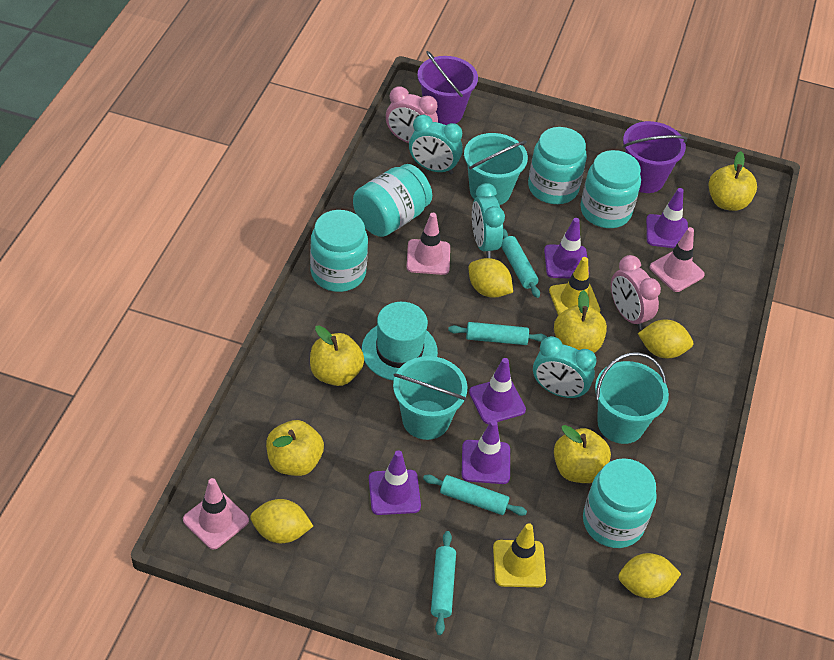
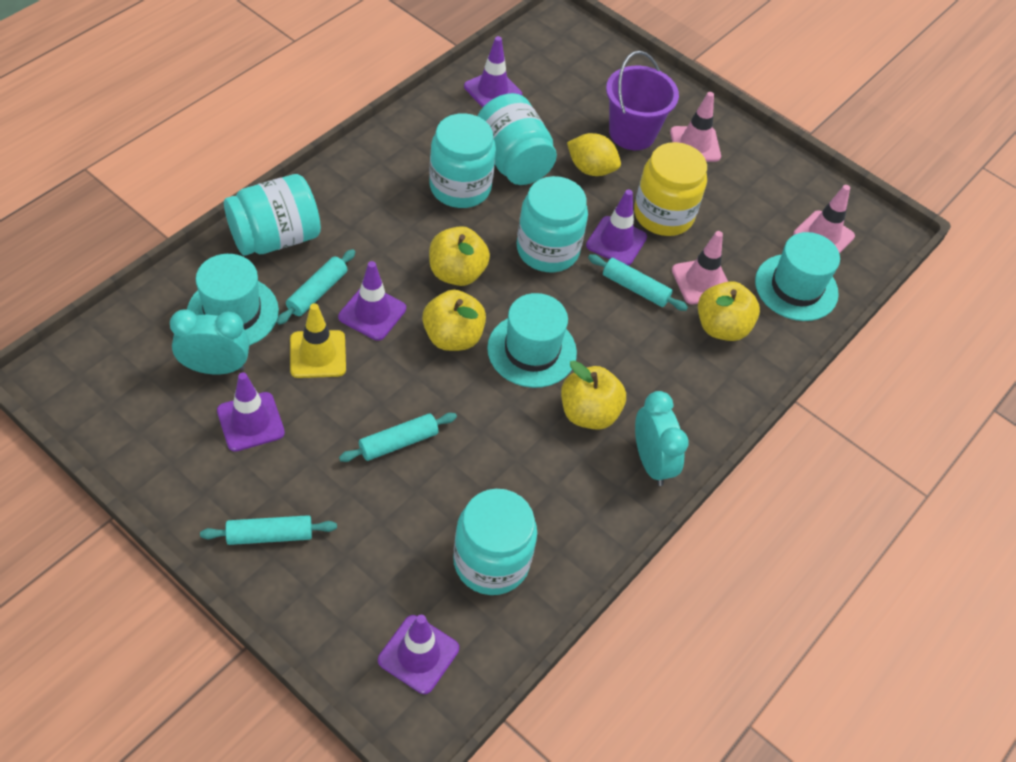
pink clock: 2 -> 0
purple bucket: 2 -> 1
turquoise bucket: 3 -> 0
turquoise clock: 3 -> 2
turquoise hat: 1 -> 3
yellow apple: 5 -> 4
yellow jar: 0 -> 1
yellow lemon: 4 -> 1
yellow traffic cone: 2 -> 1

